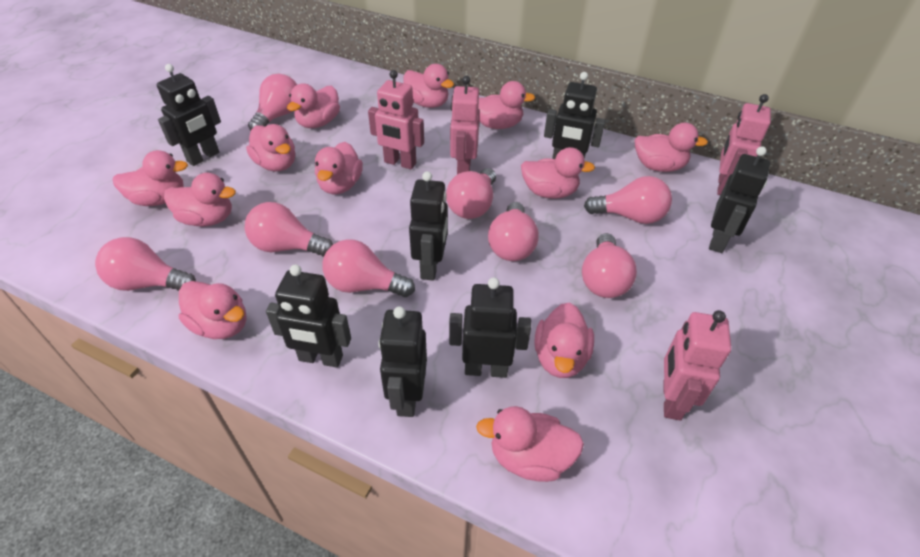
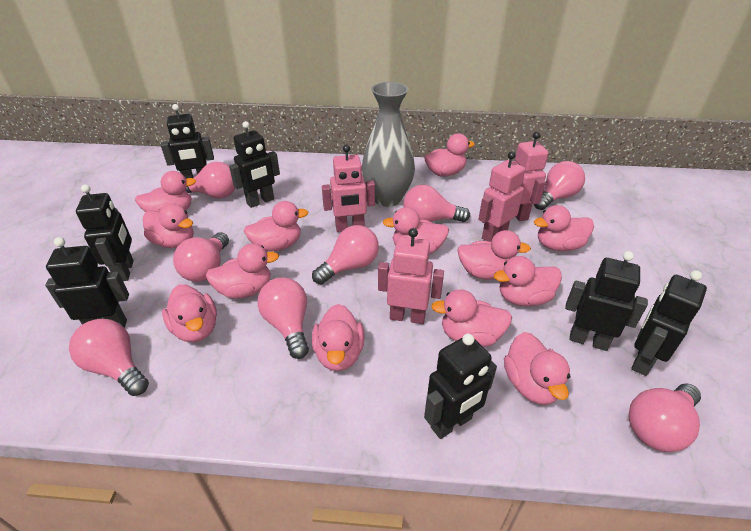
grey vase: 0 -> 1
pink duck: 12 -> 13

